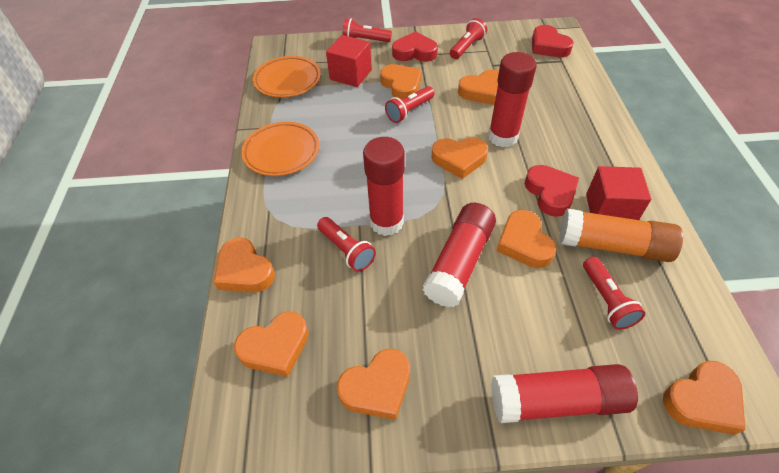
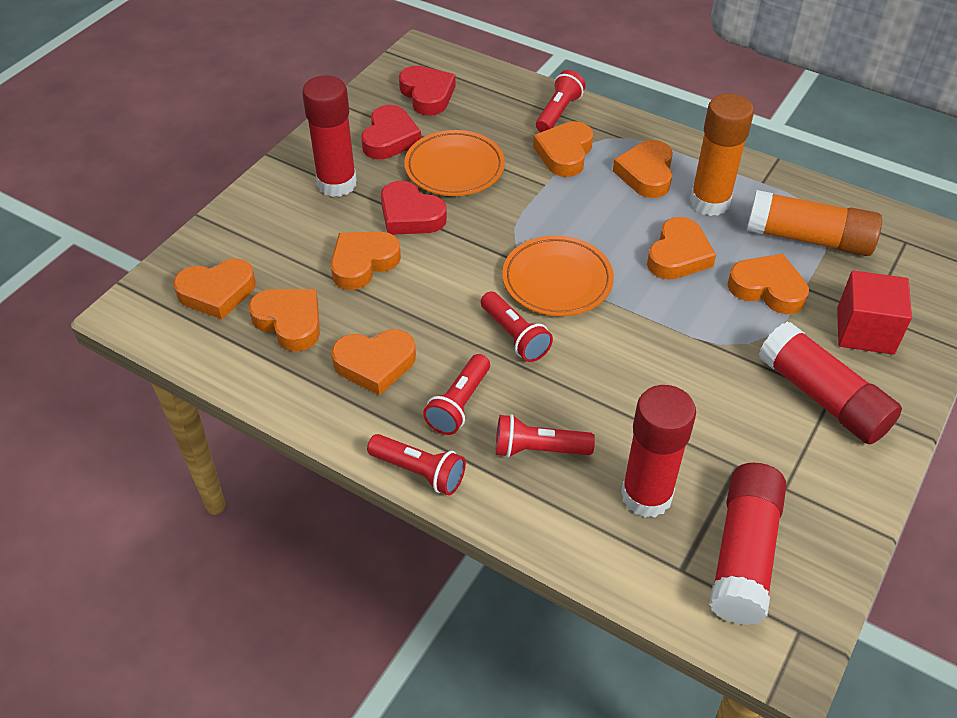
orange glue stick: 1 -> 2
red cube: 2 -> 1

